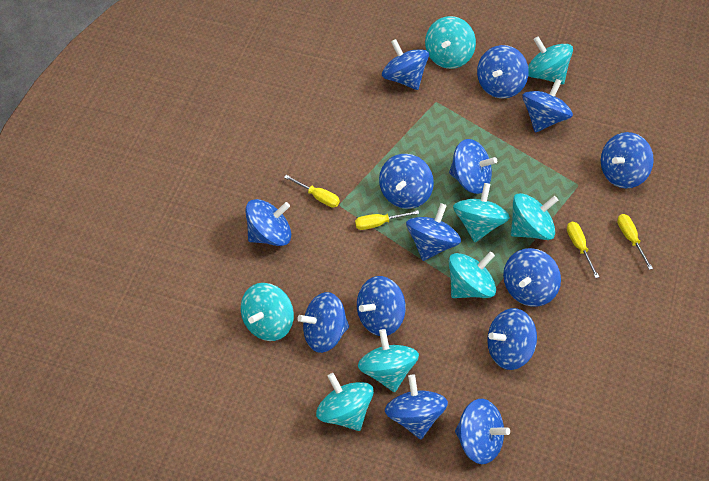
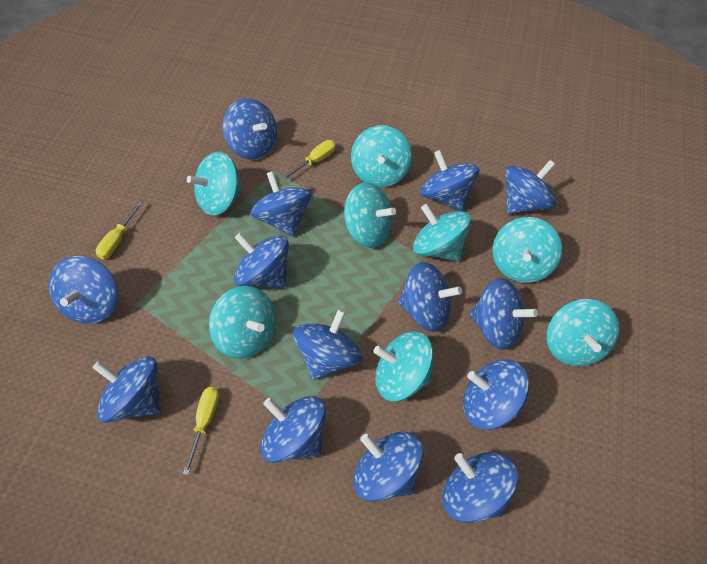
yellow screwdriver: 4 -> 3

